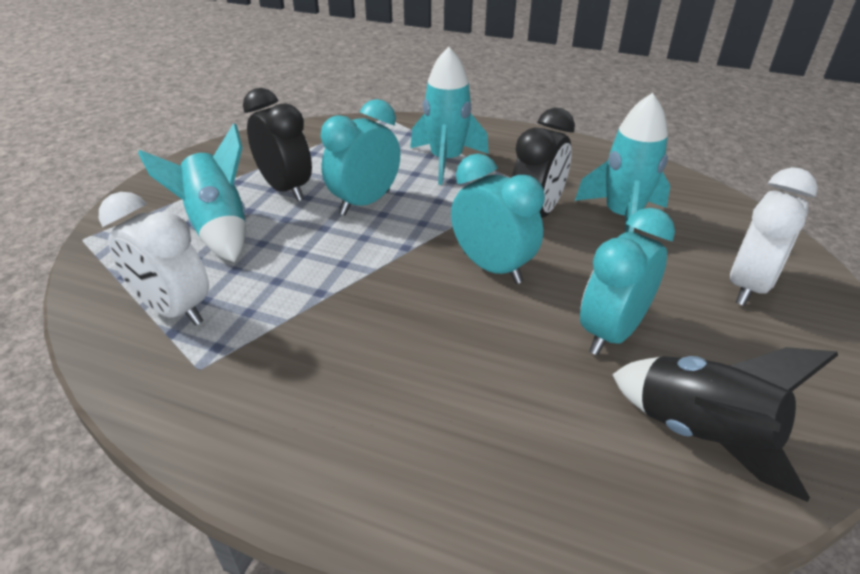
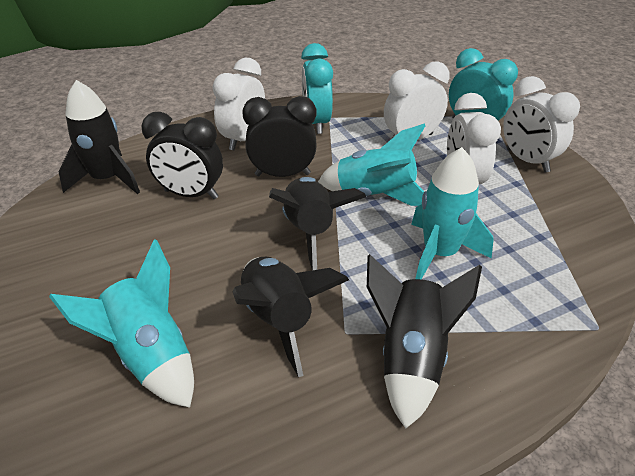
black rocket: 1 -> 4
turquoise clock: 3 -> 2
white clock: 2 -> 4

